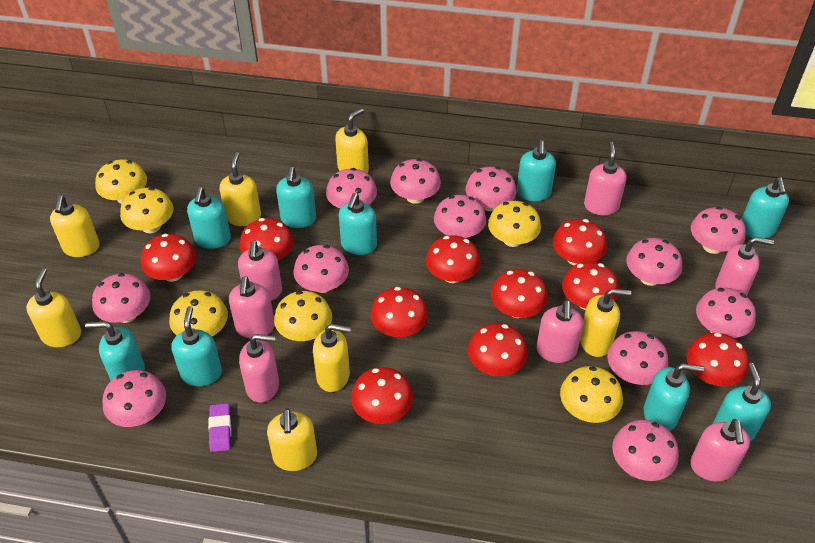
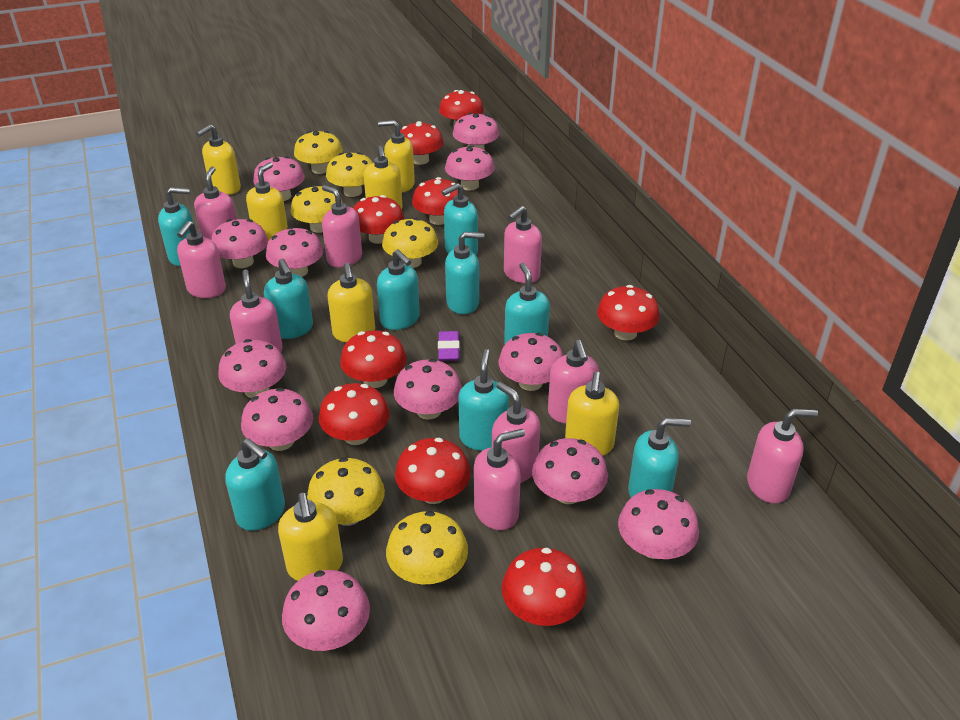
pink soap dispenser: 7 -> 9
red mushroom: 10 -> 9

